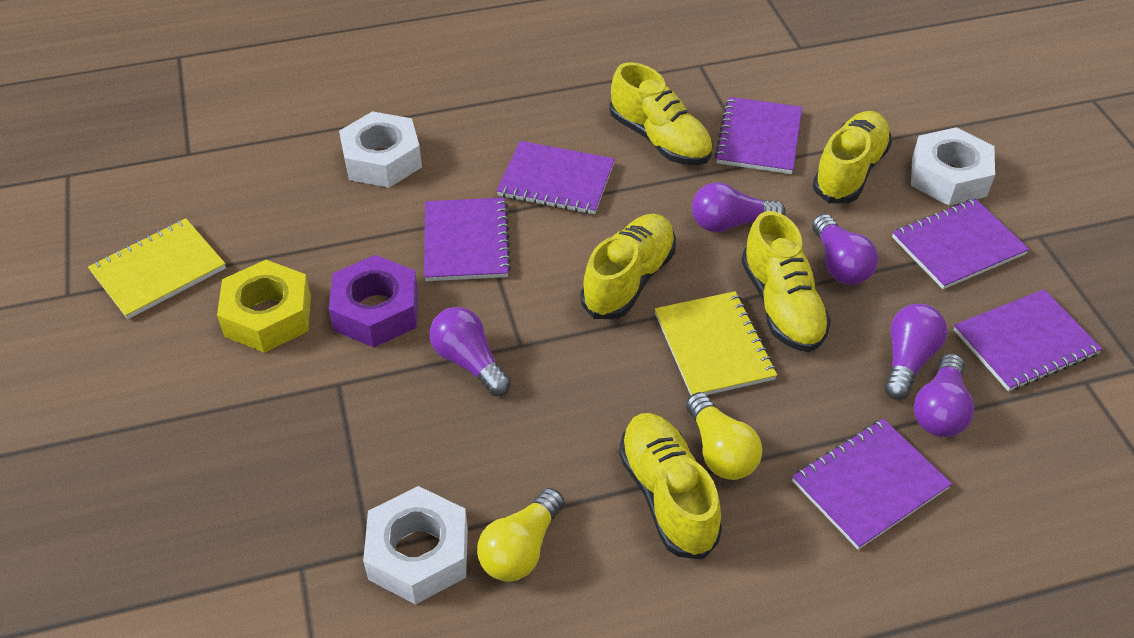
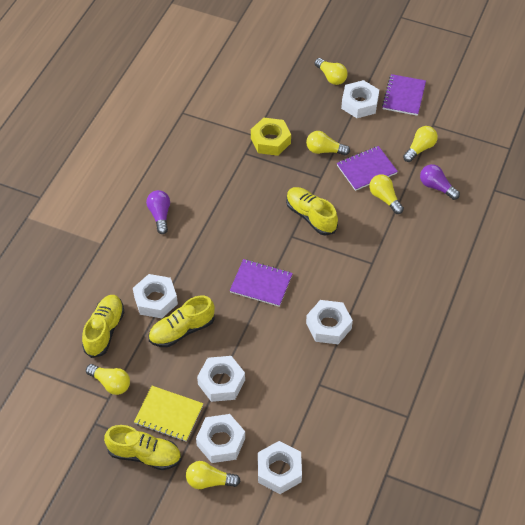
purple light bulb: 5 -> 2
purple notebook: 6 -> 3
purple nut: 1 -> 0
white nut: 3 -> 6
yellow light bulb: 2 -> 6
yellow notebook: 2 -> 1
yellow shoe: 5 -> 4

